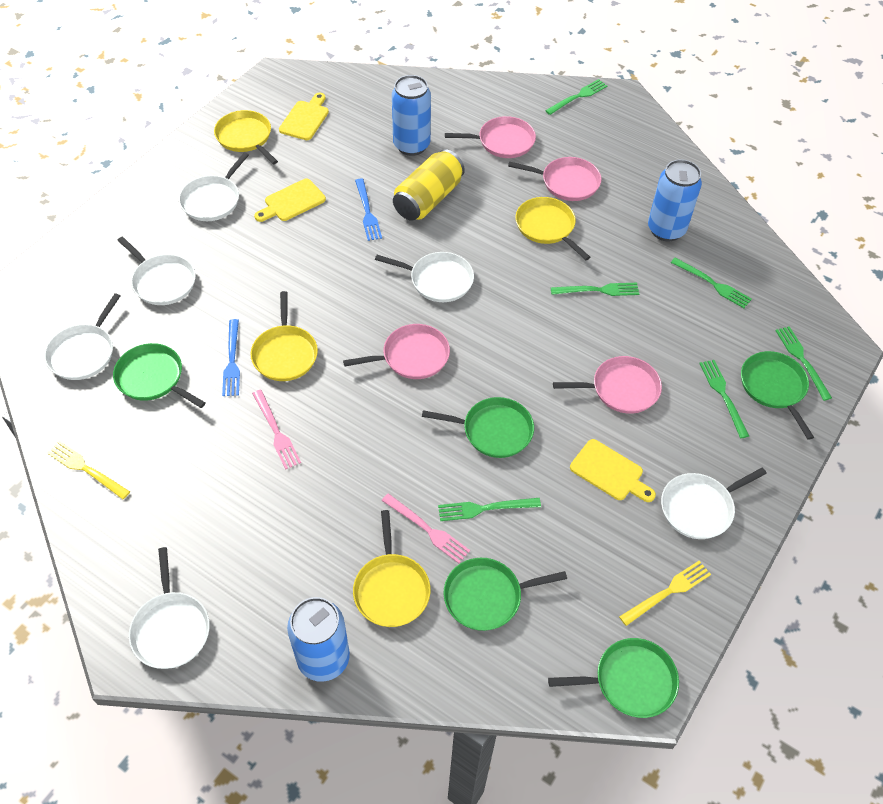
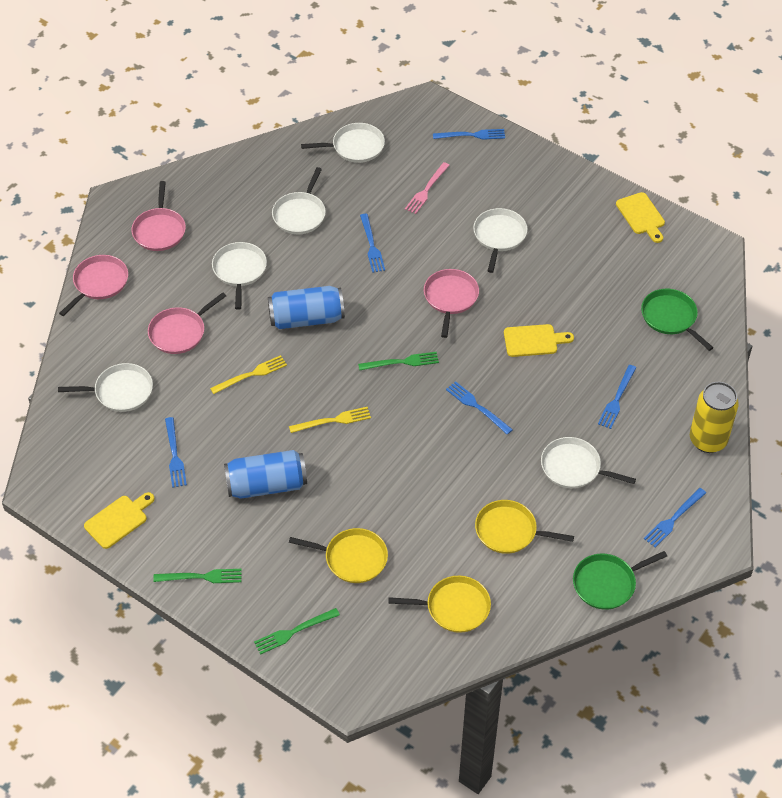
blue can: 3 -> 2
blue fork: 2 -> 6
green fork: 6 -> 3
green pan: 5 -> 2
pink fork: 2 -> 1
yellow pan: 4 -> 3

